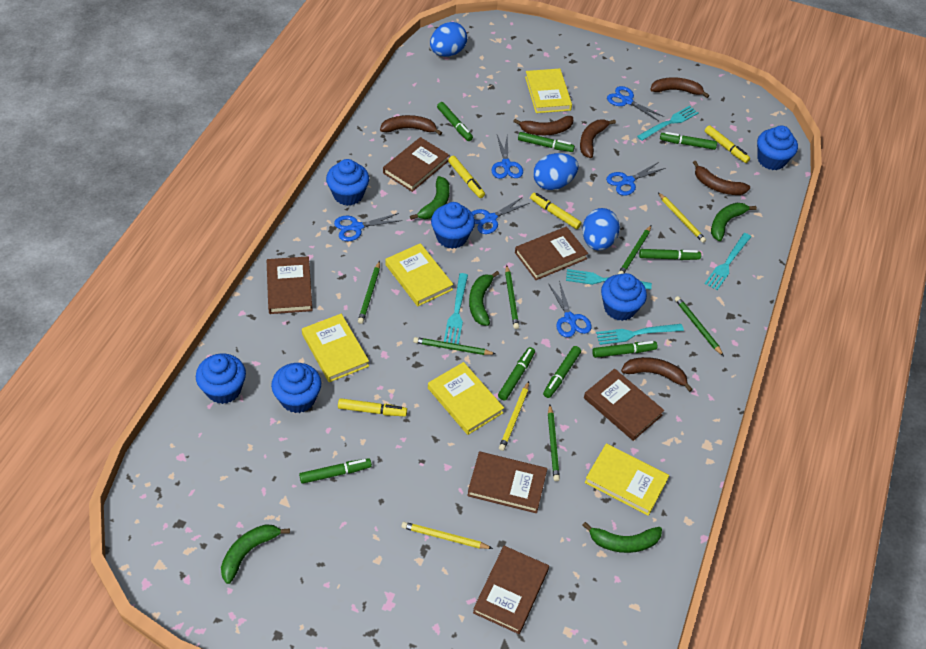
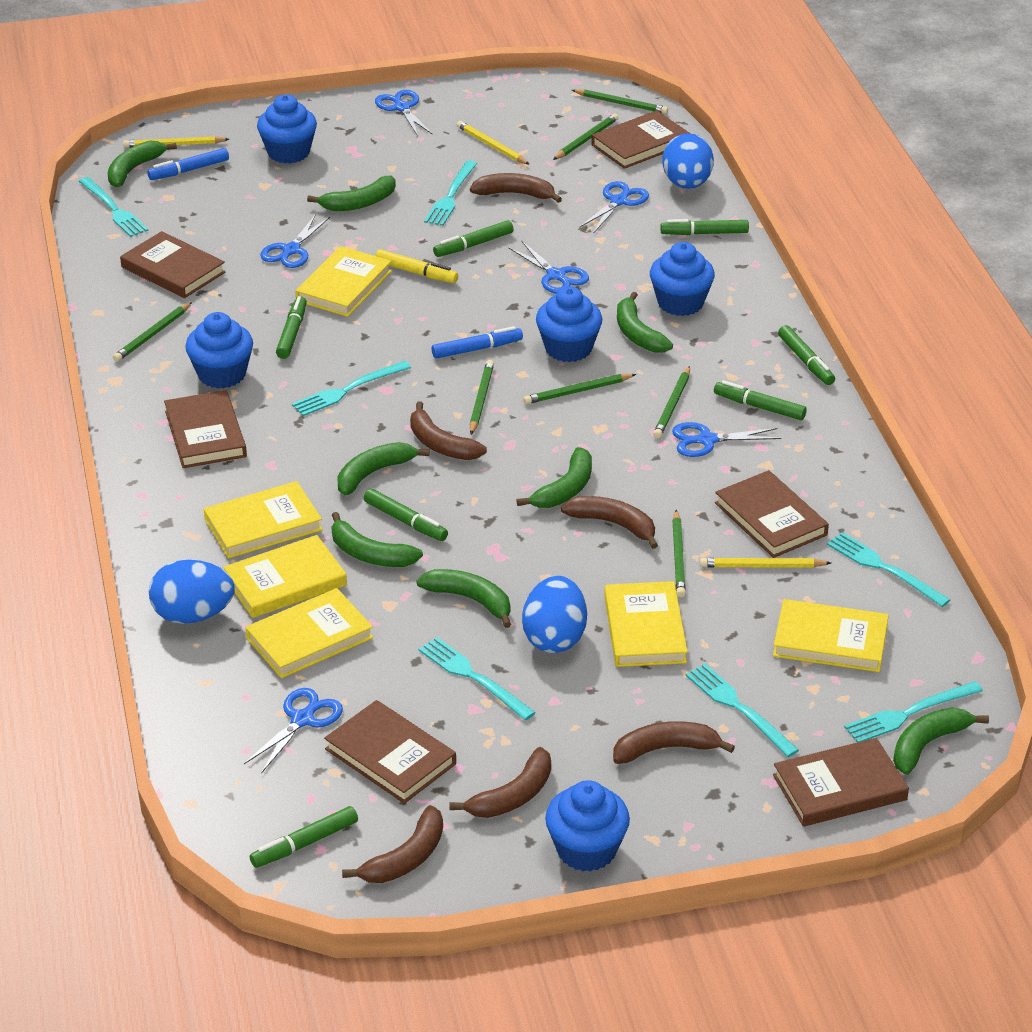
blue cupcake: 6 -> 5
blue marker: 0 -> 2
green banana: 5 -> 8
green marker: 8 -> 7
green pencil: 6 -> 7
turquoise fork: 5 -> 7
yellow book: 5 -> 6
yellow marker: 4 -> 1

